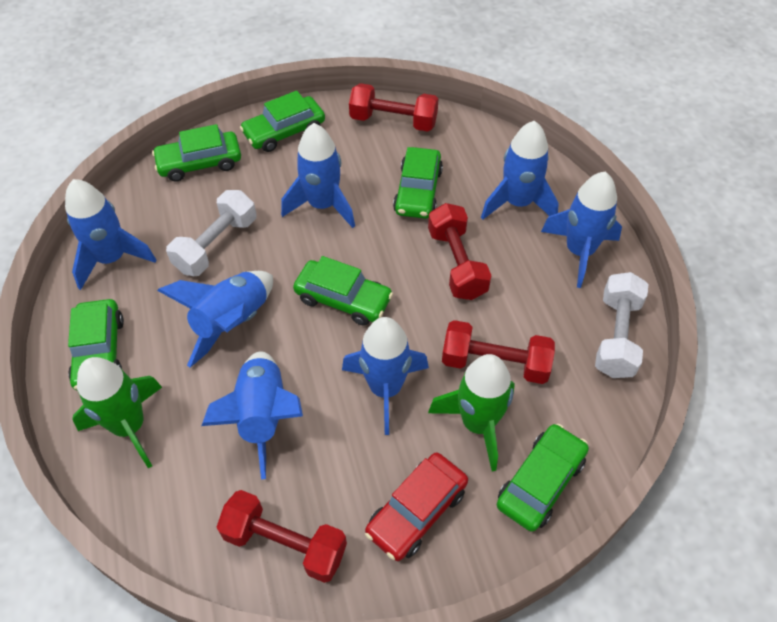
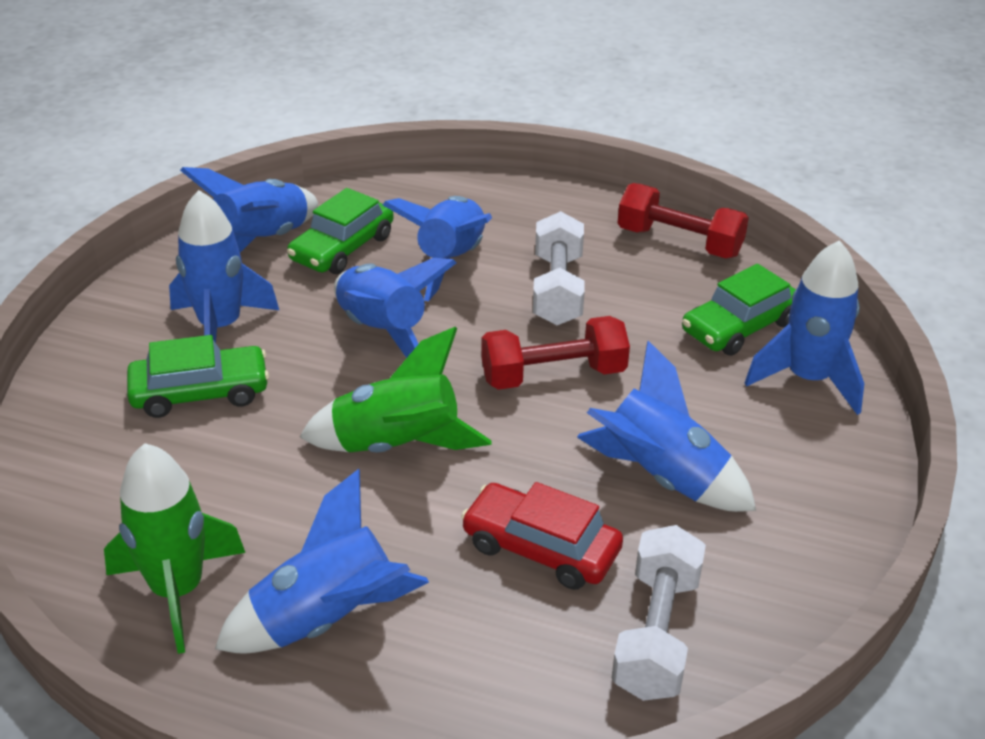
green car: 6 -> 3
red dumbbell: 4 -> 2

